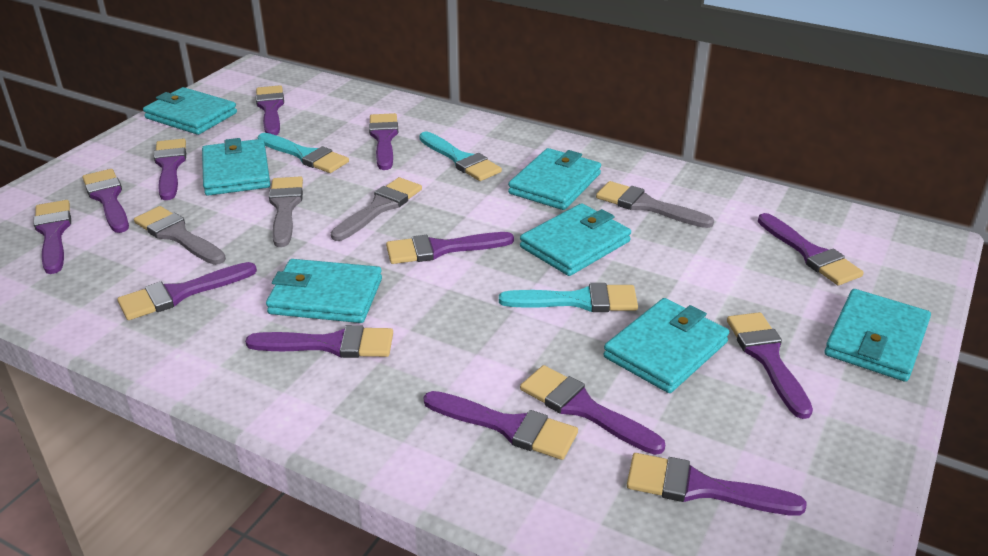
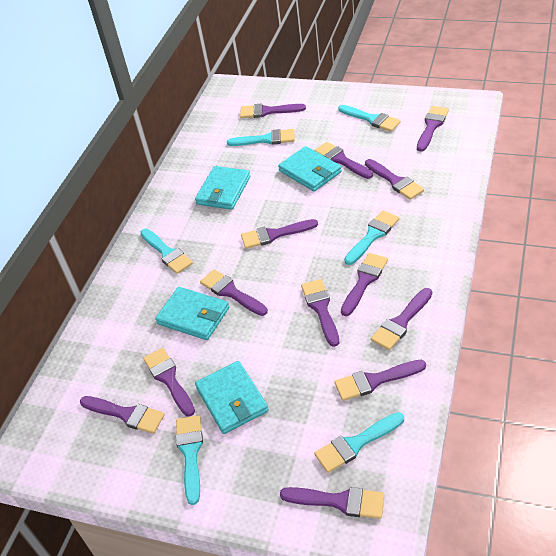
grey brush: 4 -> 0
turquoise brush: 3 -> 6
turquoise wallet: 7 -> 4

